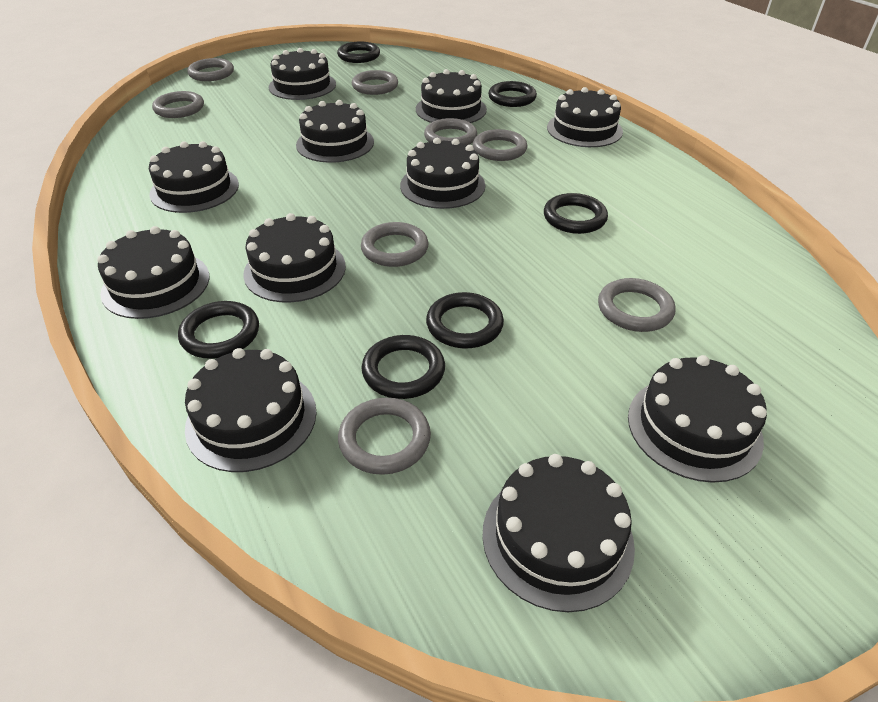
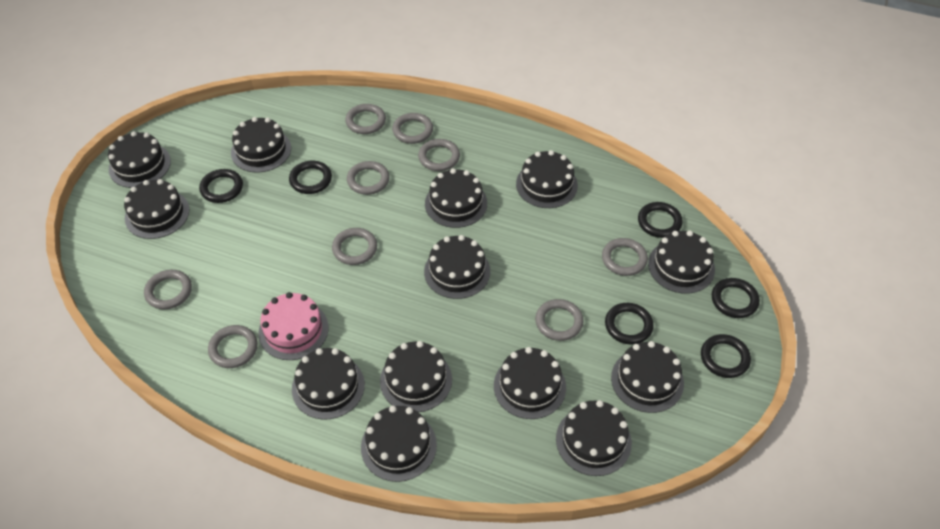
black cake: 11 -> 13
grey ring: 8 -> 9
pink cake: 0 -> 1

